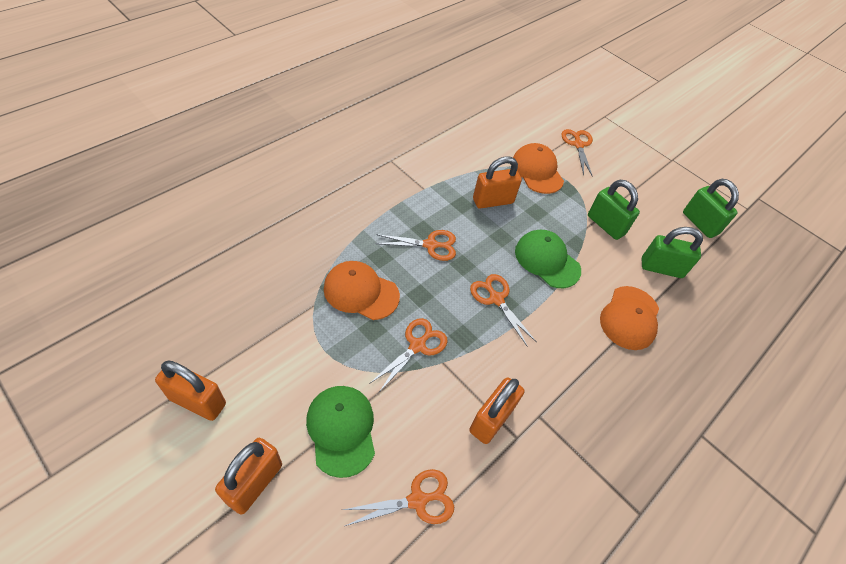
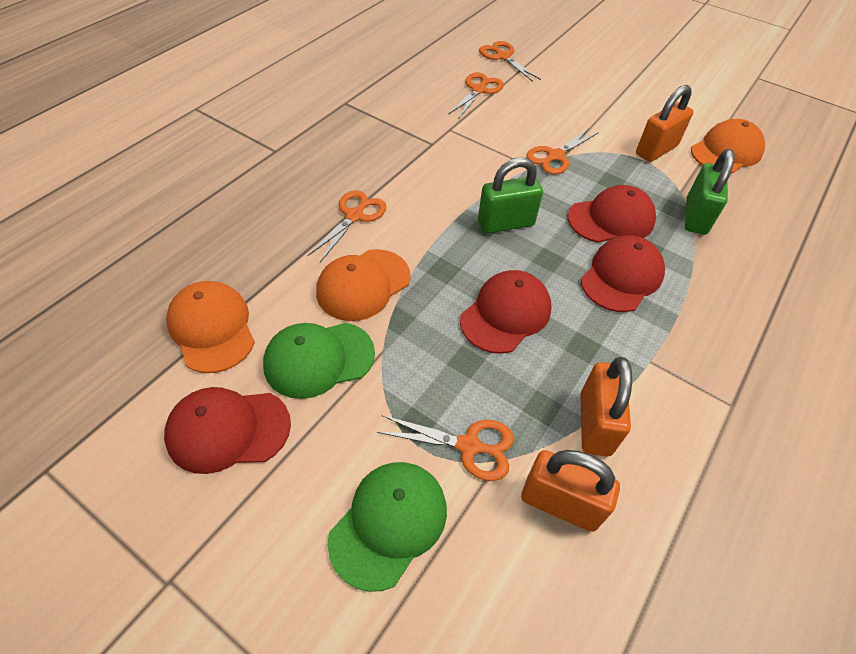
green padlock: 3 -> 2
orange padlock: 4 -> 3
red cap: 0 -> 4

